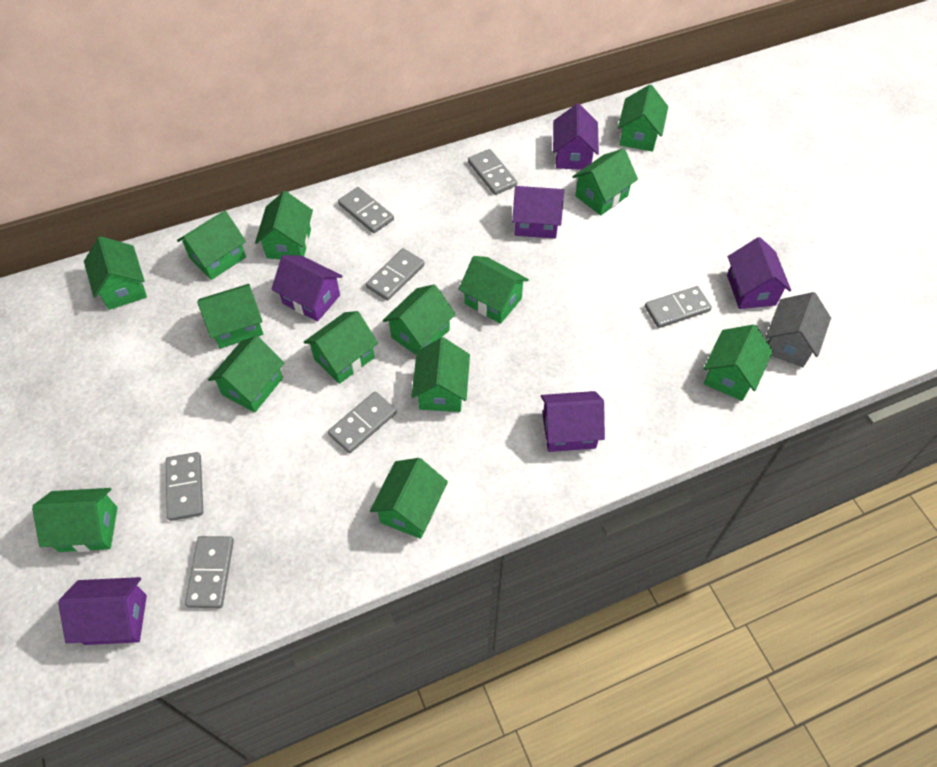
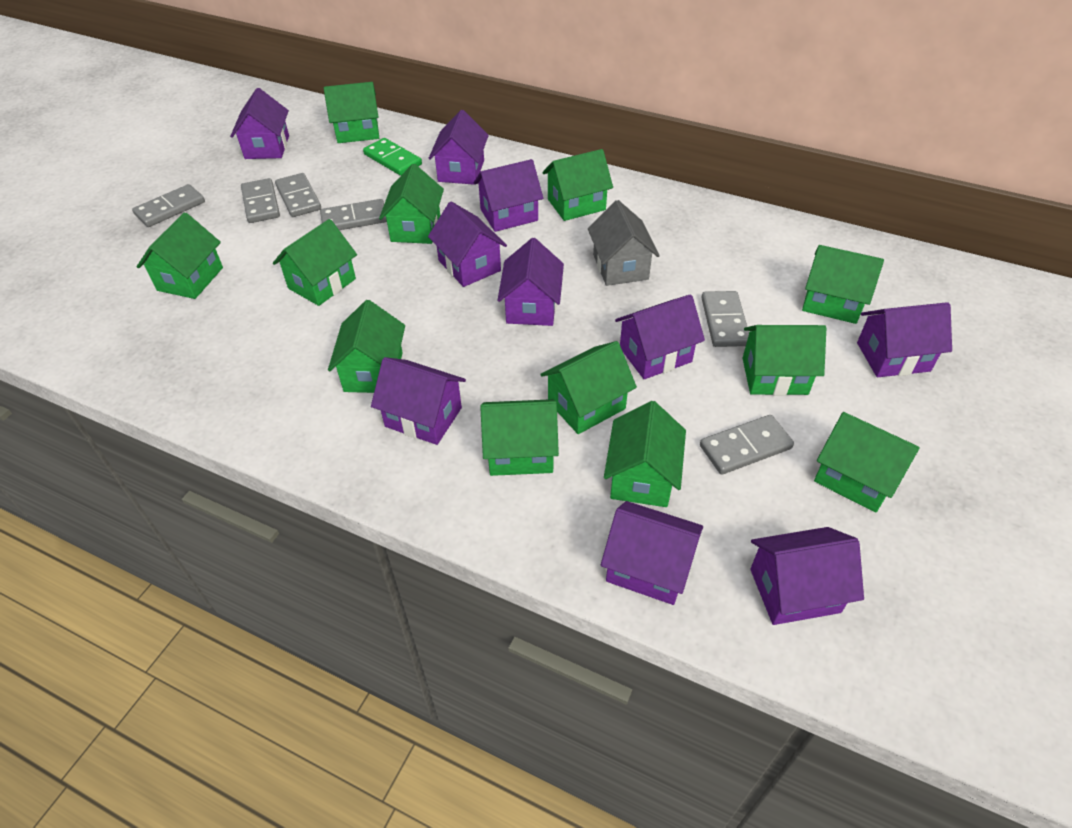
green domino: 0 -> 1
green house: 14 -> 12
grey domino: 7 -> 6
purple house: 6 -> 10

